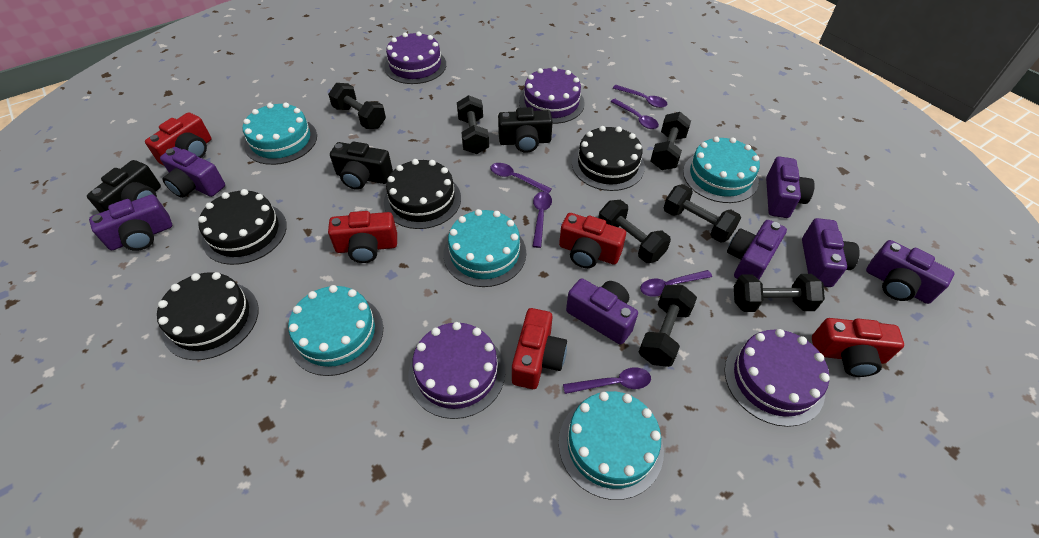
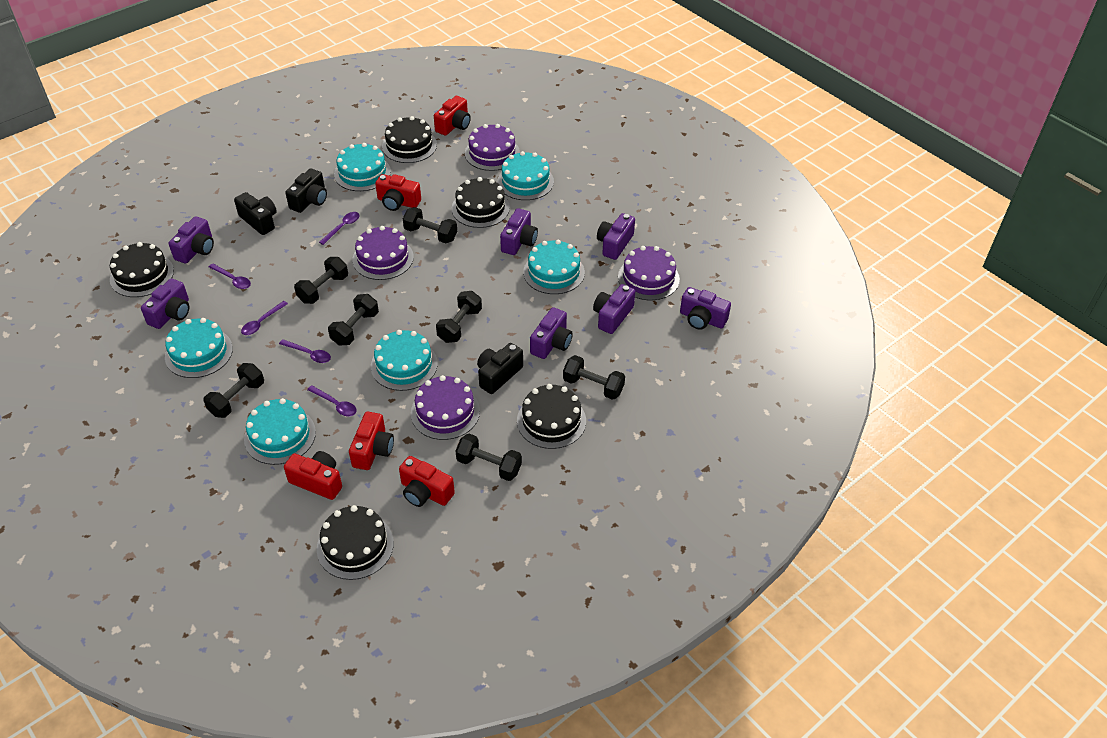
black cake: 4 -> 5
purple spoon: 6 -> 5
turquoise cake: 5 -> 6

